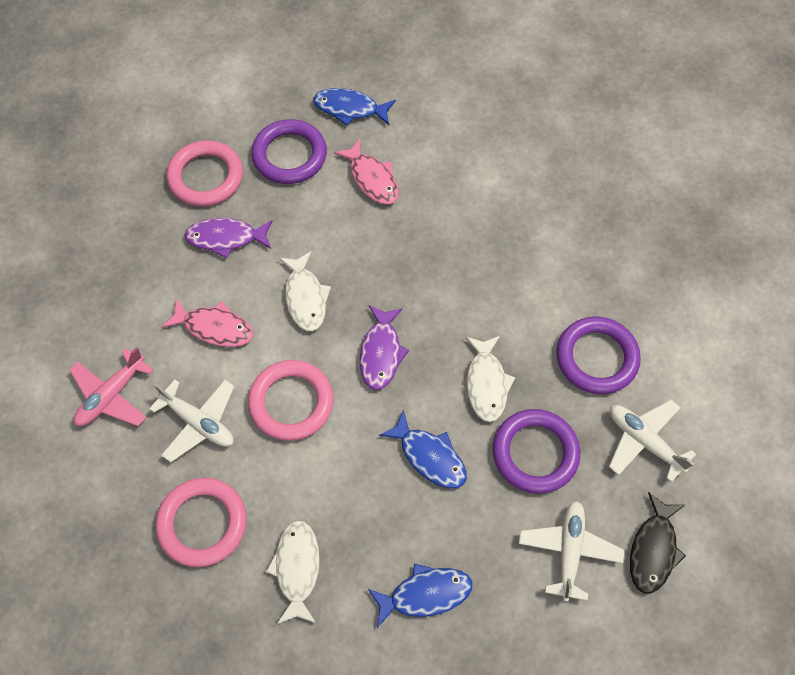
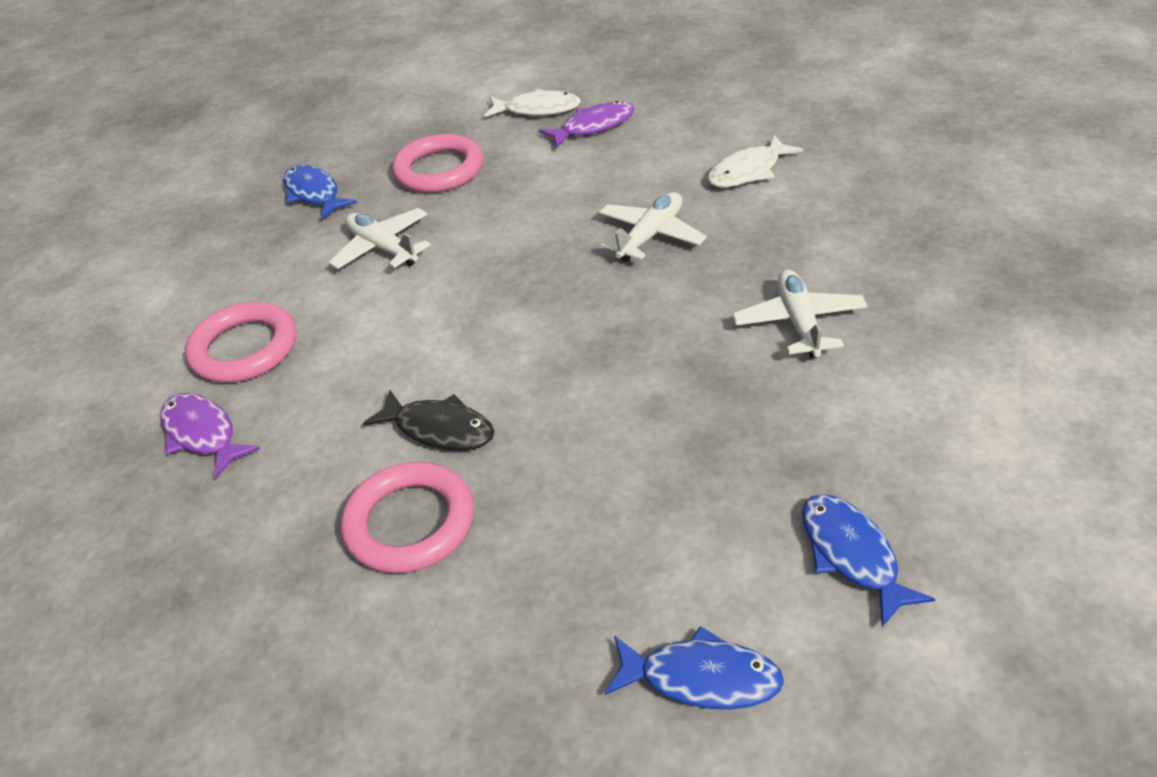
pink fish: 2 -> 0
pink plane: 1 -> 0
purple ring: 3 -> 0
white fish: 3 -> 2

